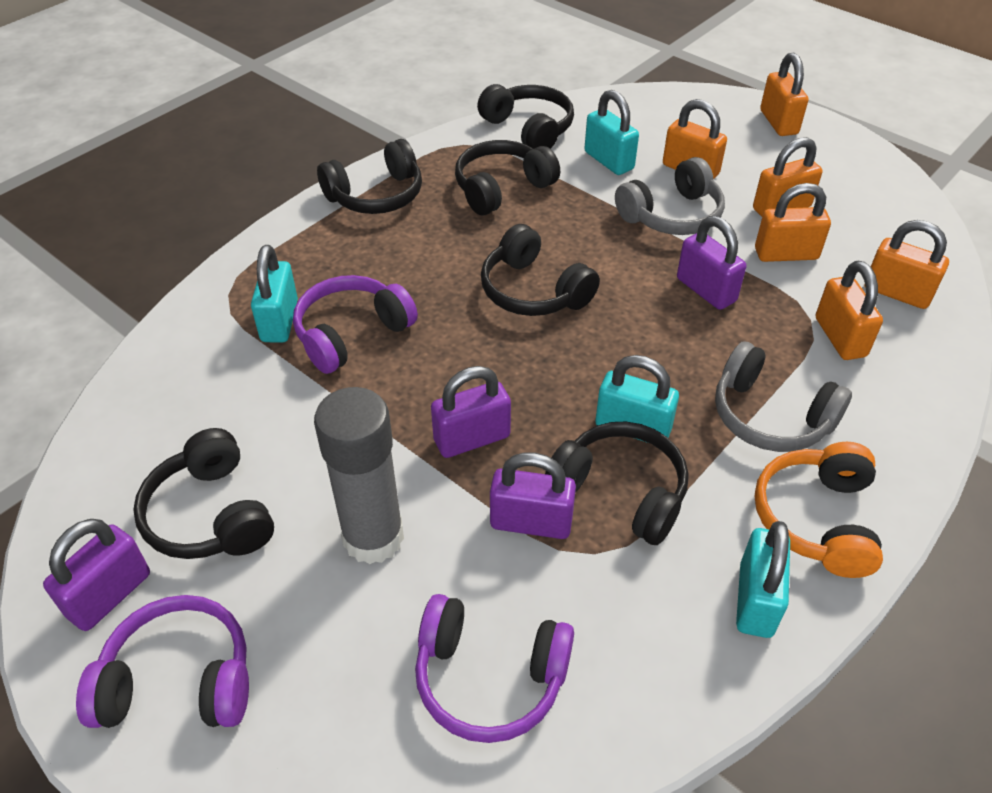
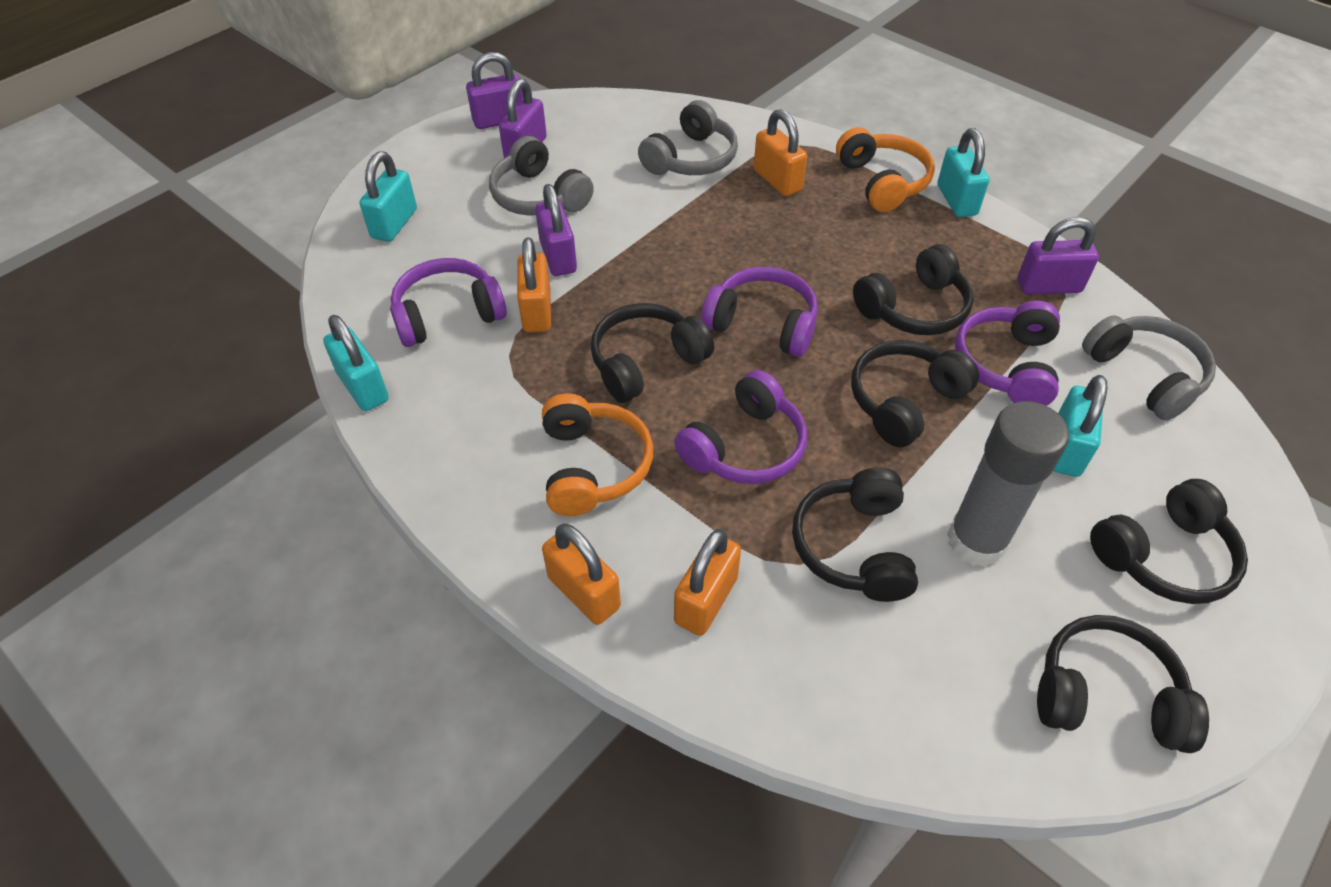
grey headphones: 2 -> 3
orange headphones: 1 -> 2
orange padlock: 6 -> 4
purple headphones: 3 -> 4

